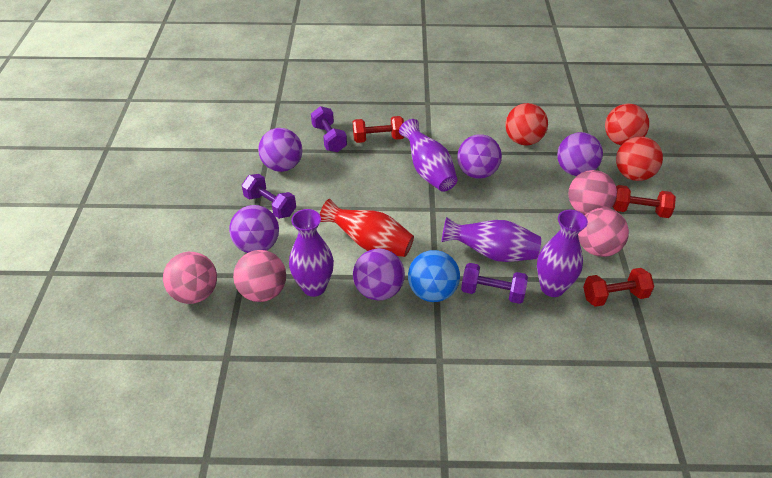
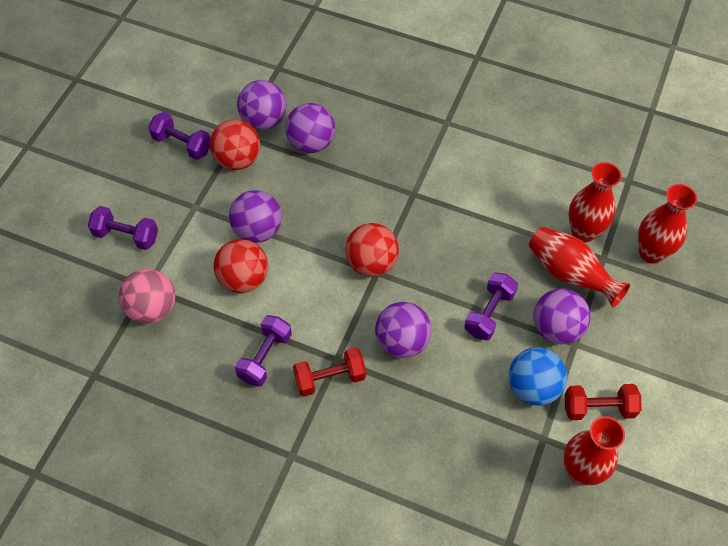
pink ball: 4 -> 1
purple dumbbell: 3 -> 4
purple vase: 4 -> 0
red dumbbell: 3 -> 2
red vase: 1 -> 4

